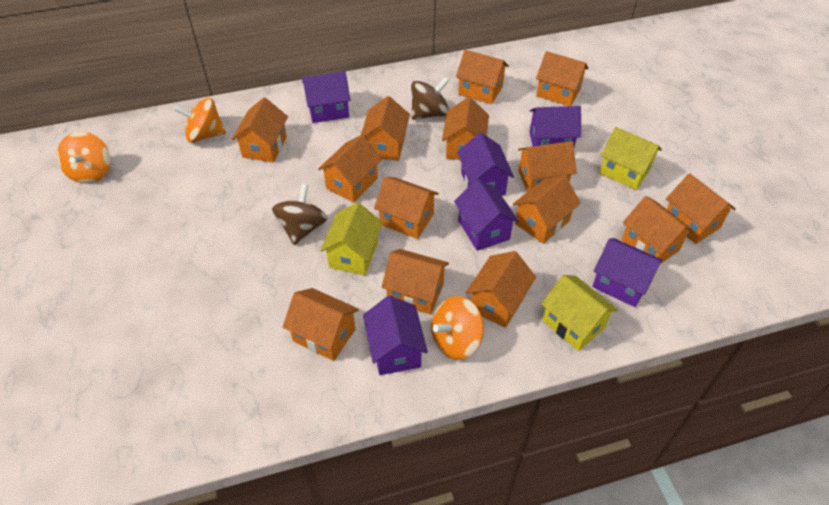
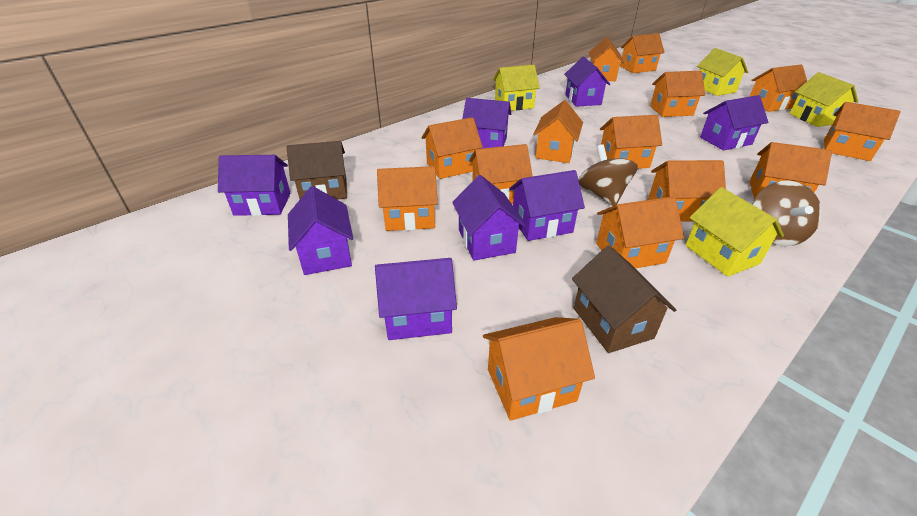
brown house: 0 -> 2
orange spinning top: 3 -> 0
purple house: 6 -> 8
yellow house: 3 -> 4

